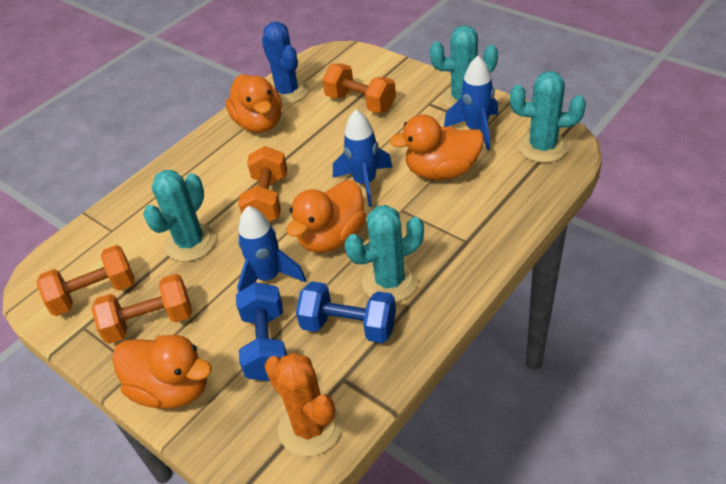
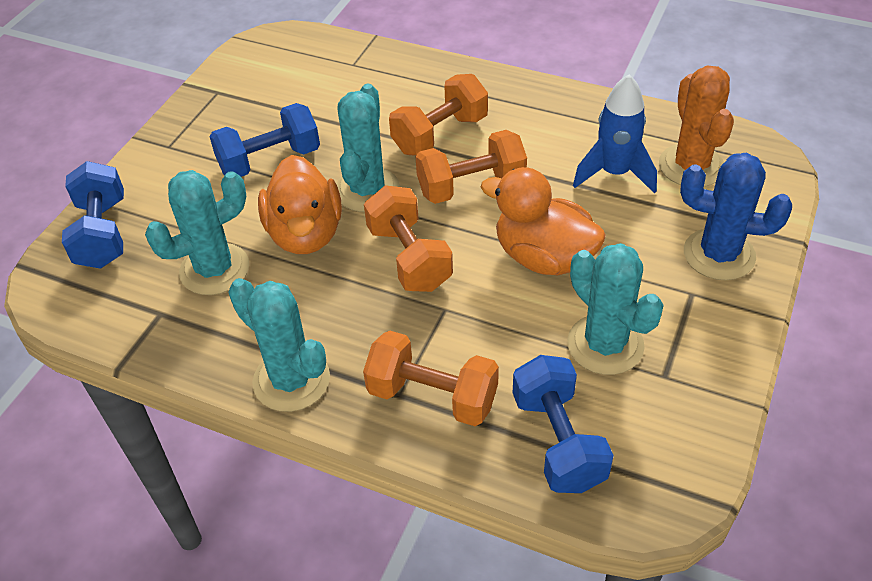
blue dumbbell: 2 -> 3
blue rocket: 3 -> 1
orange duck: 4 -> 2

